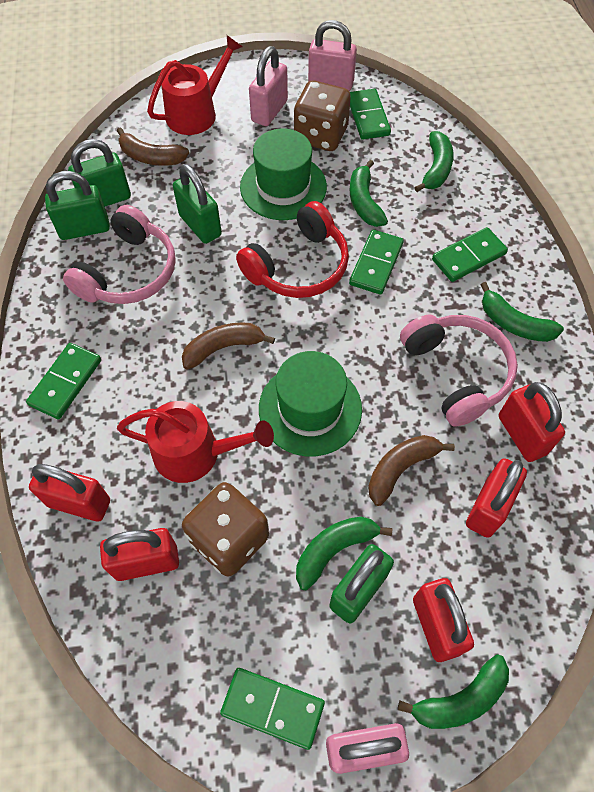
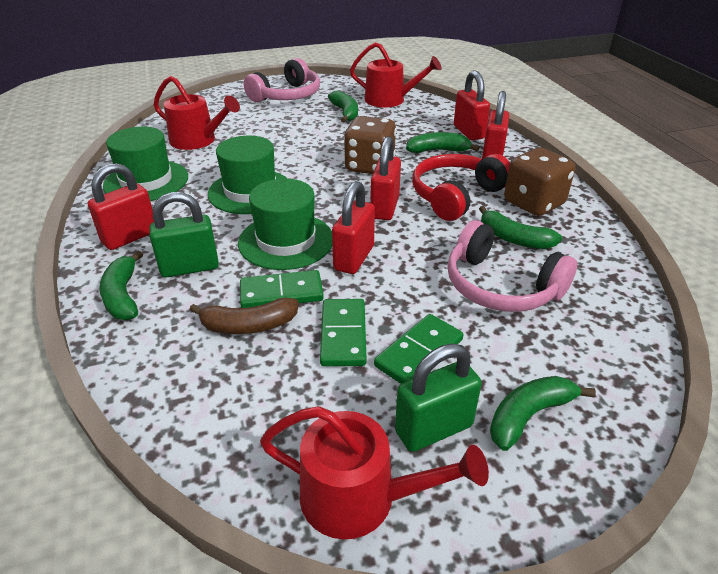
brown banana: 3 -> 1
green domino: 5 -> 3
green hat: 2 -> 3
green padlock: 4 -> 2
pink padlock: 3 -> 0
red watering can: 2 -> 3

